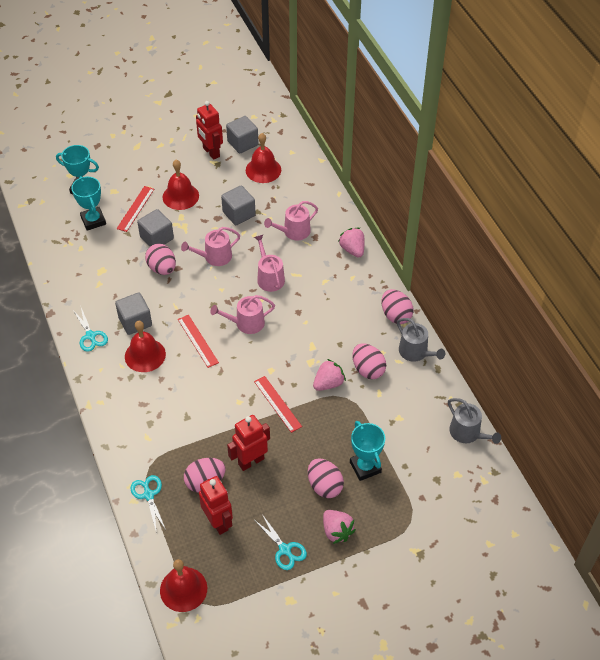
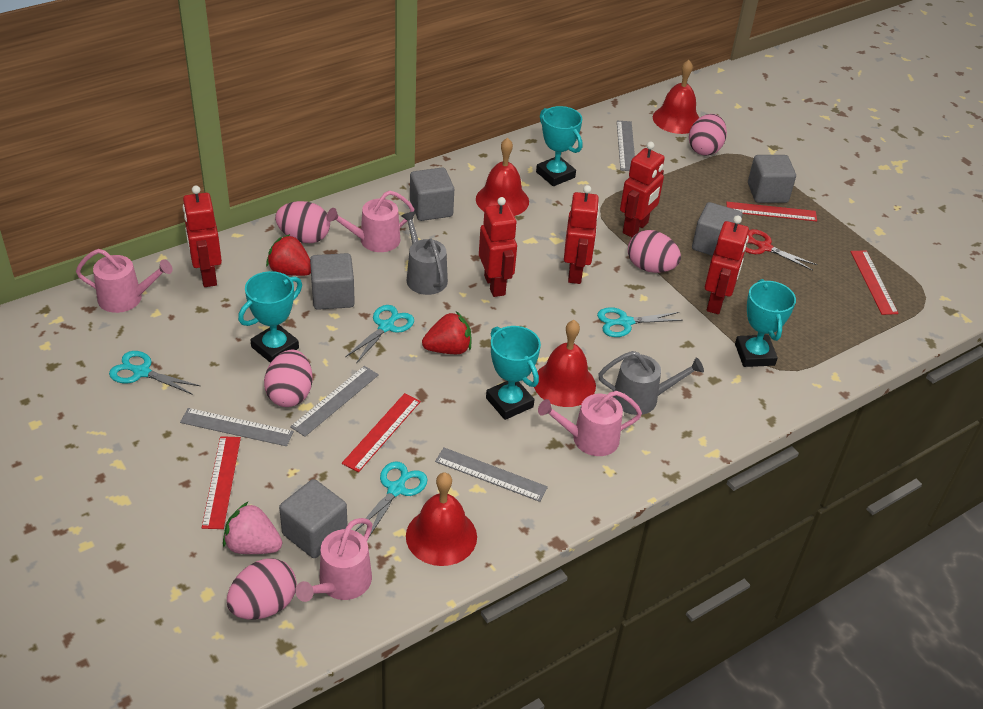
grey cube: 4 -> 5
grey ruler: 0 -> 4
pink strawberry: 3 -> 1
red robot: 3 -> 5
red ruler: 3 -> 4
red scissors: 0 -> 1
red strawberry: 0 -> 2
turquoise scissors: 3 -> 4
turquoise trophy: 3 -> 4

